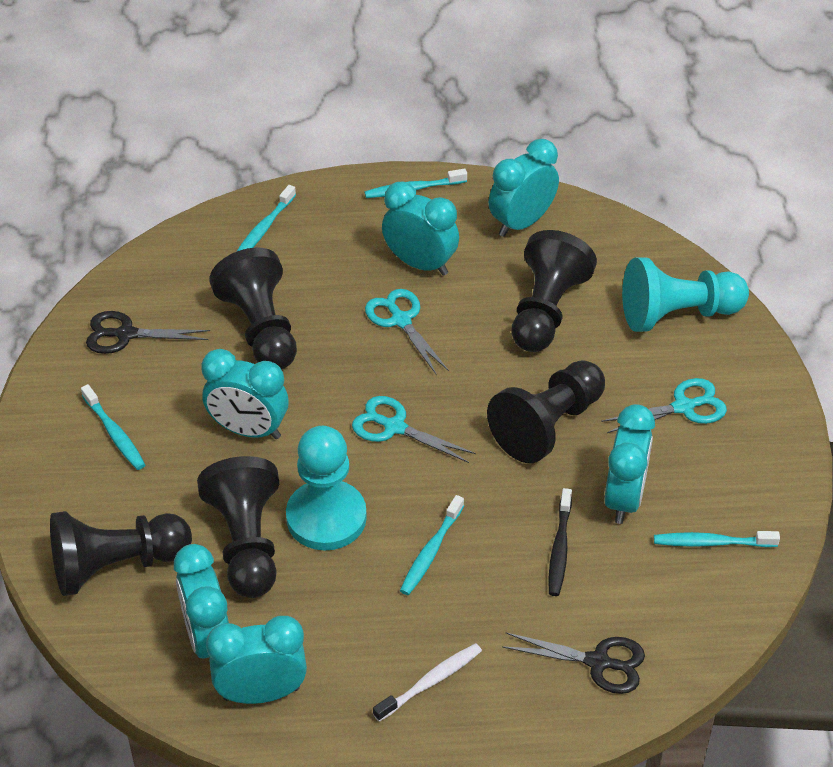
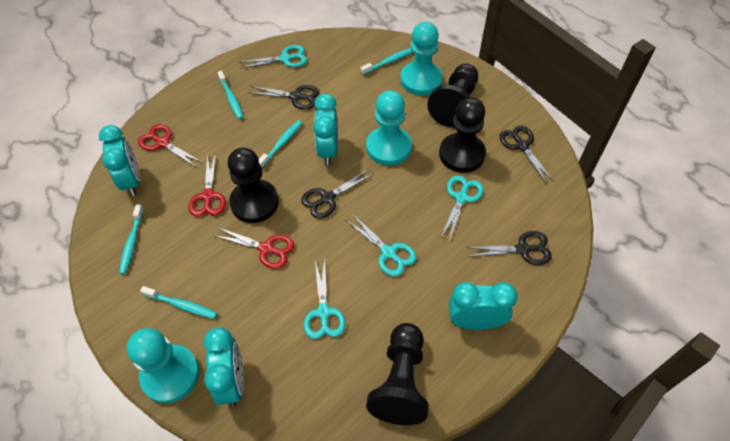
black pawn: 5 -> 4
black scissors: 2 -> 4
black toothbrush: 1 -> 0
red scissors: 0 -> 3
turquoise clock: 6 -> 4
turquoise pawn: 2 -> 3
turquoise scissors: 3 -> 4
white toothbrush: 1 -> 0

